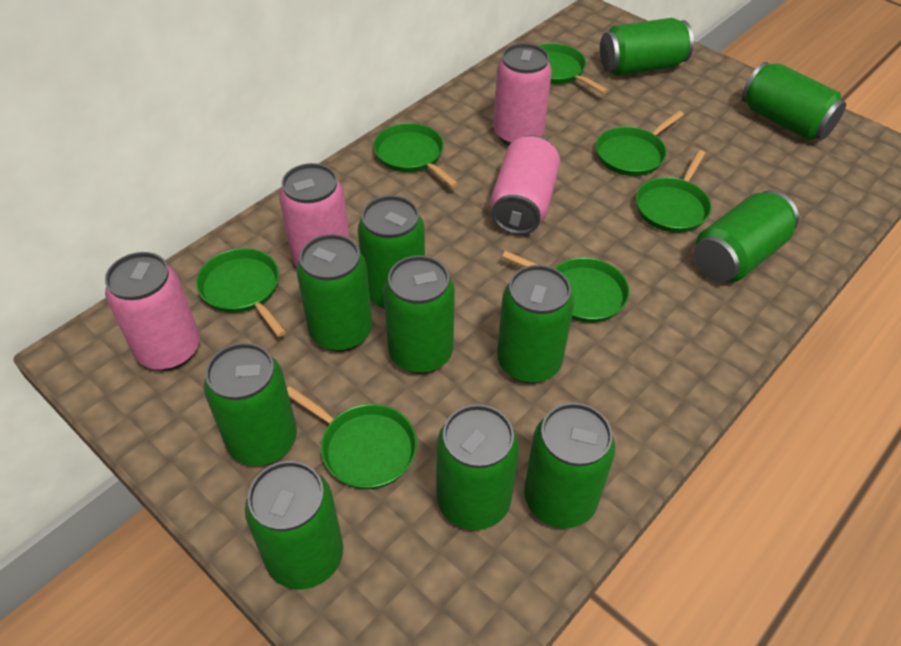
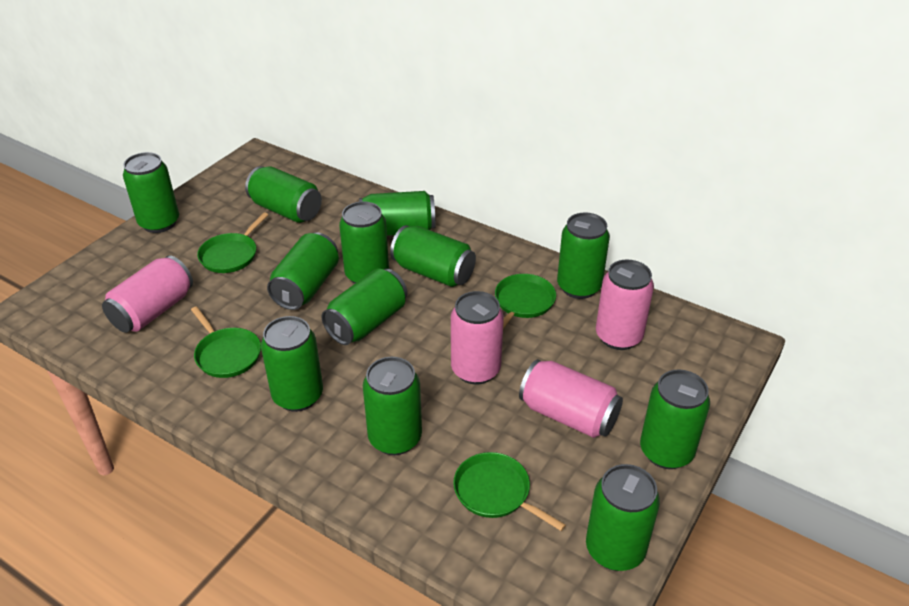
green can: 11 -> 12
green pan: 7 -> 4

